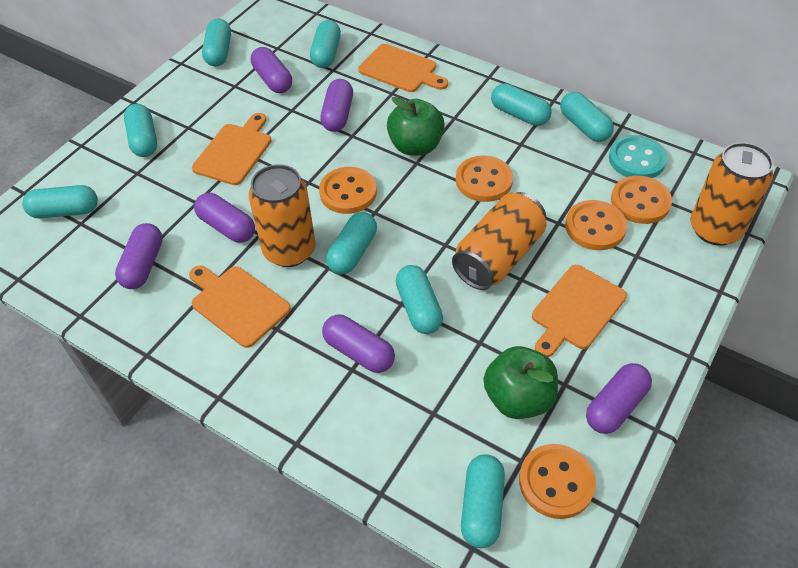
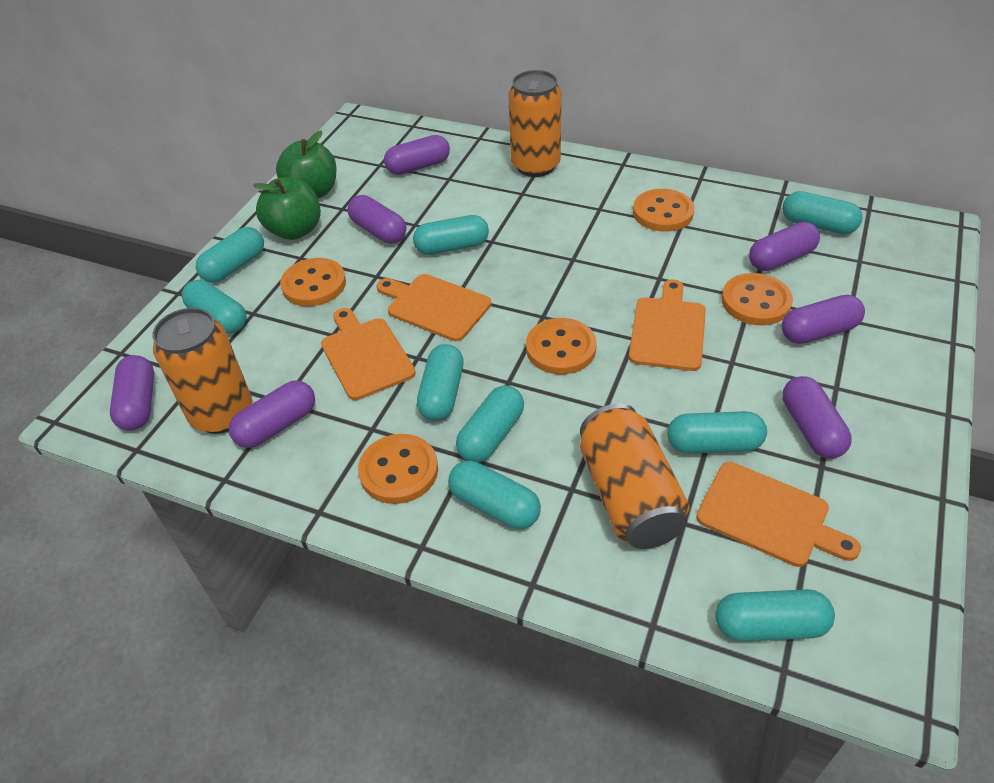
purple capsule: 6 -> 7
turquoise button: 1 -> 0

